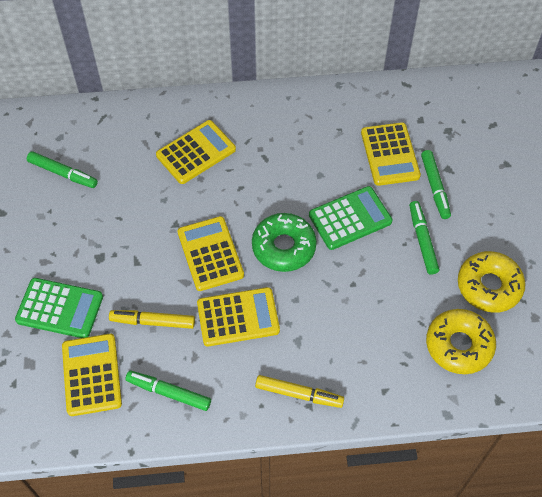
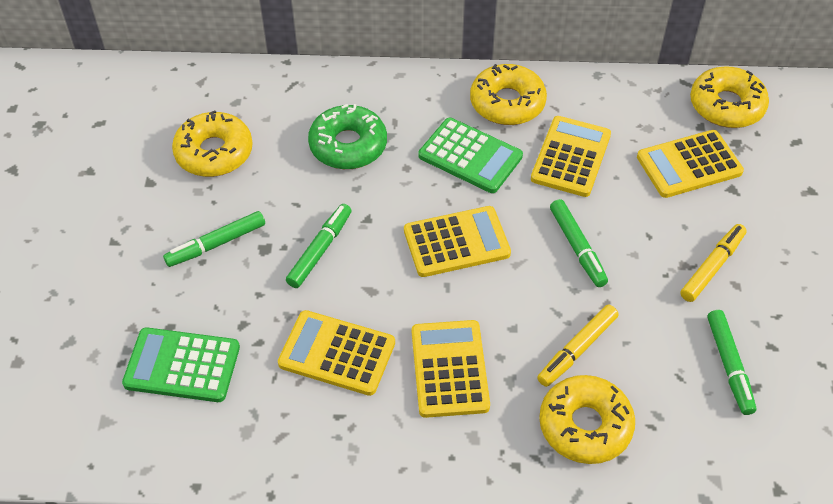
yellow donut: 2 -> 4

